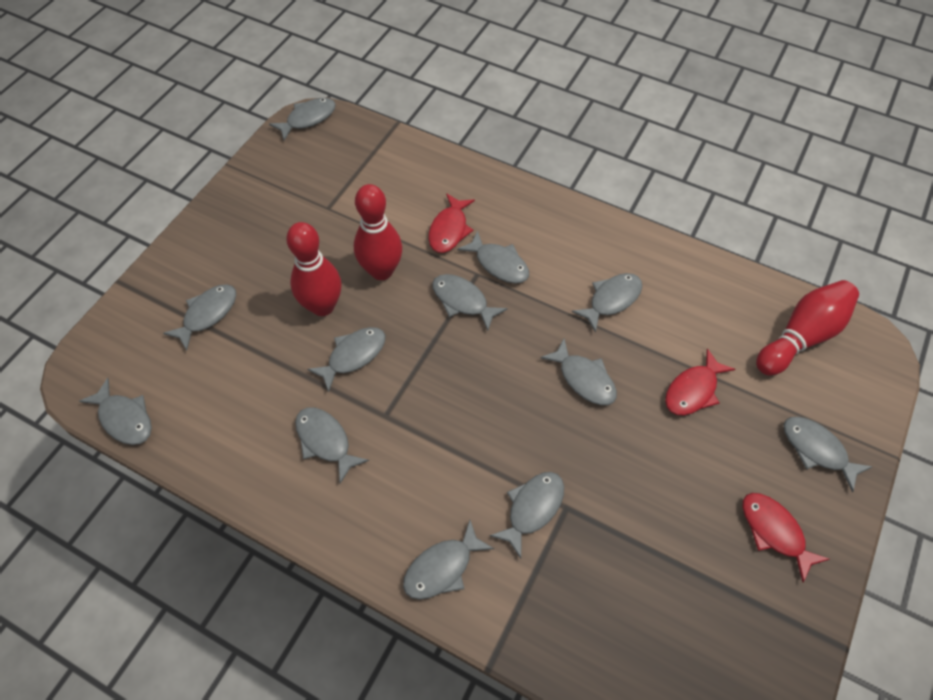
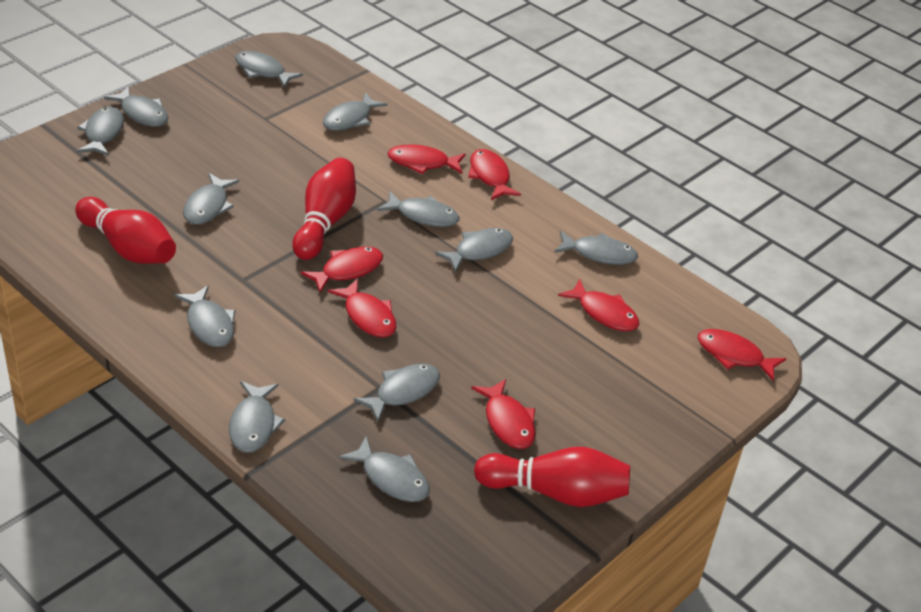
red fish: 3 -> 7

